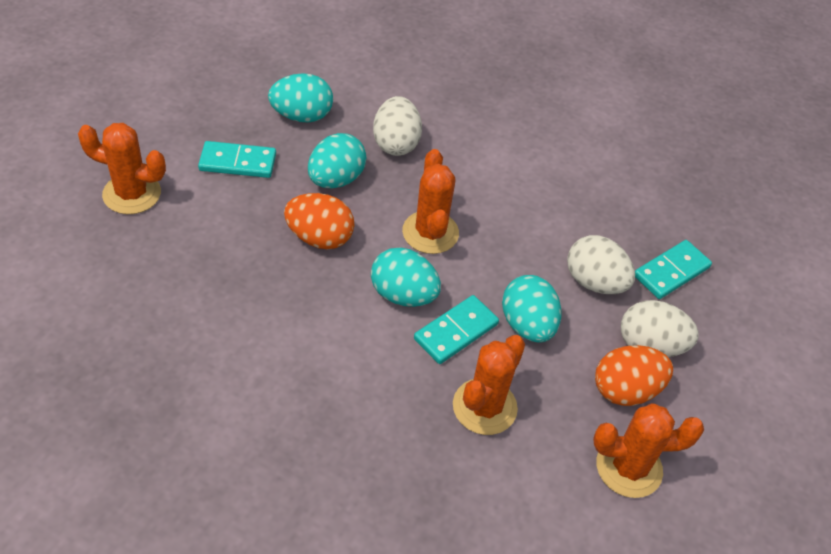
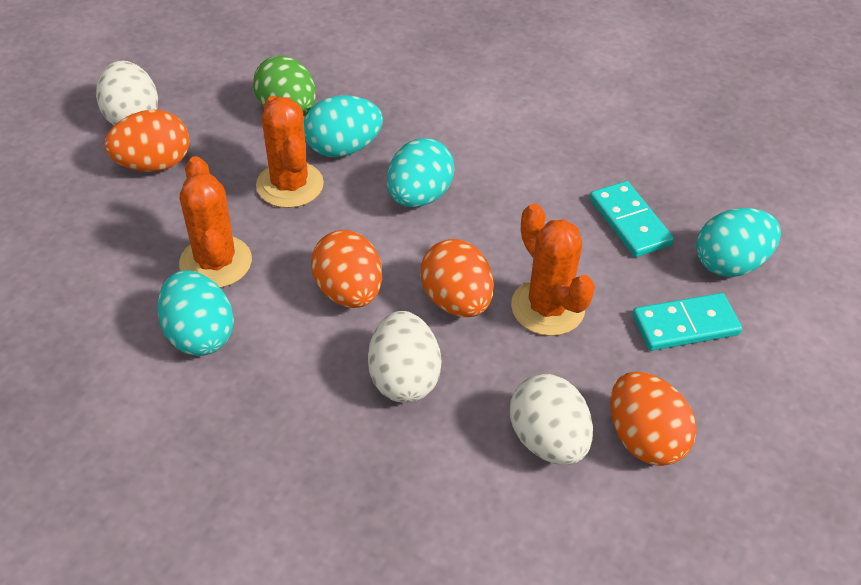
green egg: 0 -> 1
orange cactus: 4 -> 3
orange egg: 2 -> 4
turquoise domino: 3 -> 2

